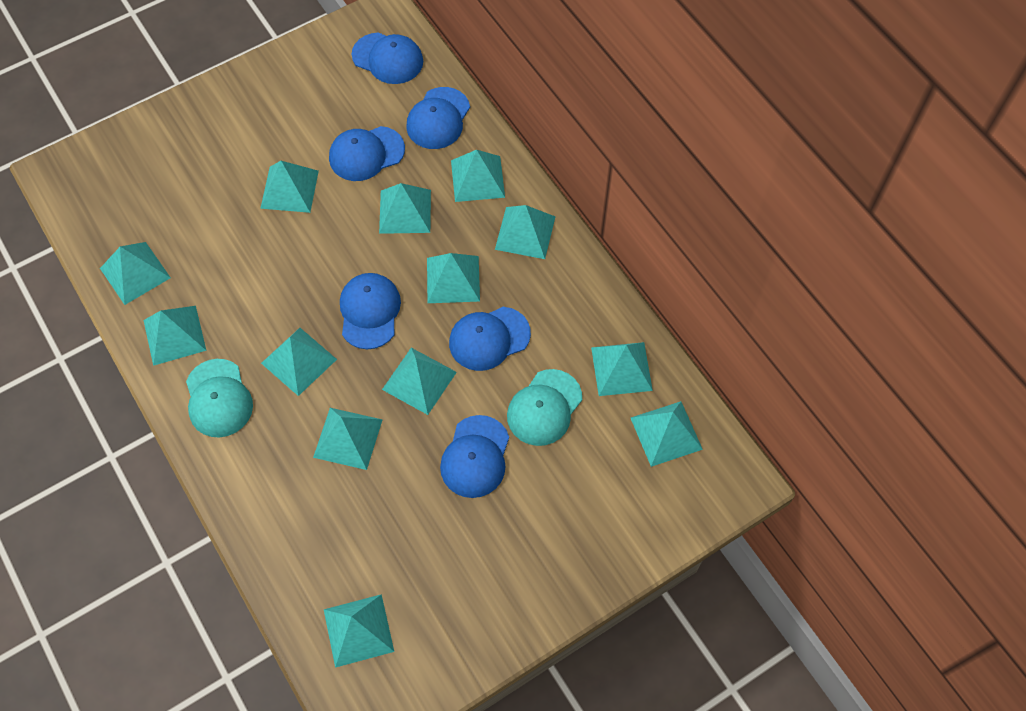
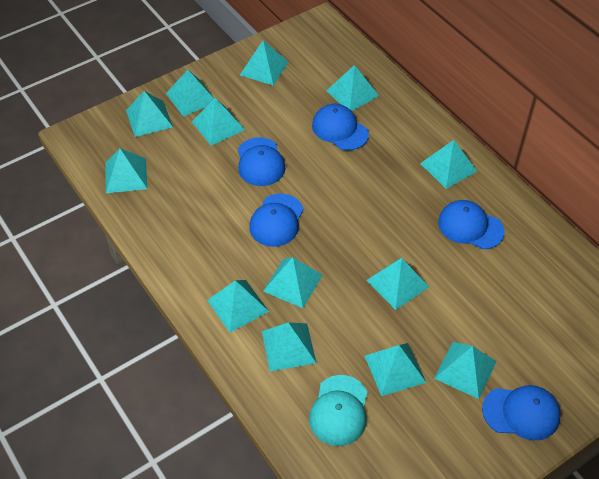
blue cap: 6 -> 5
turquoise cap: 2 -> 1

